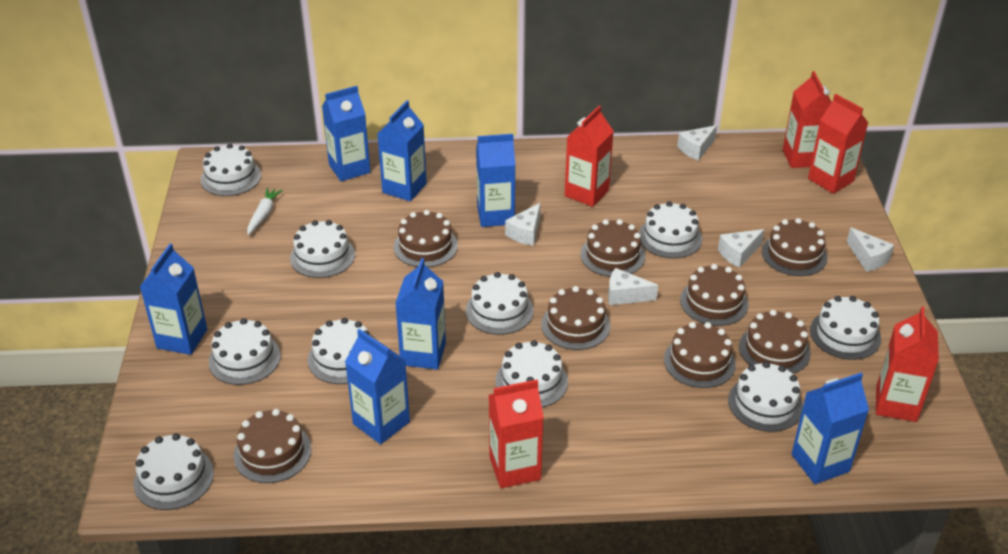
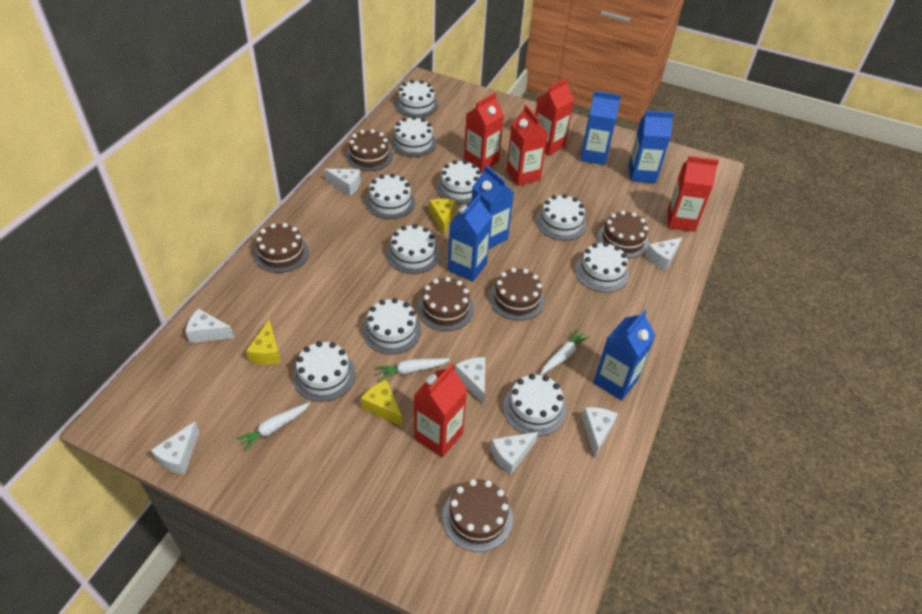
blue carton: 7 -> 5
brown cake: 8 -> 6
white carrot: 1 -> 3
white cheese: 5 -> 7
yellow cheese: 0 -> 3

